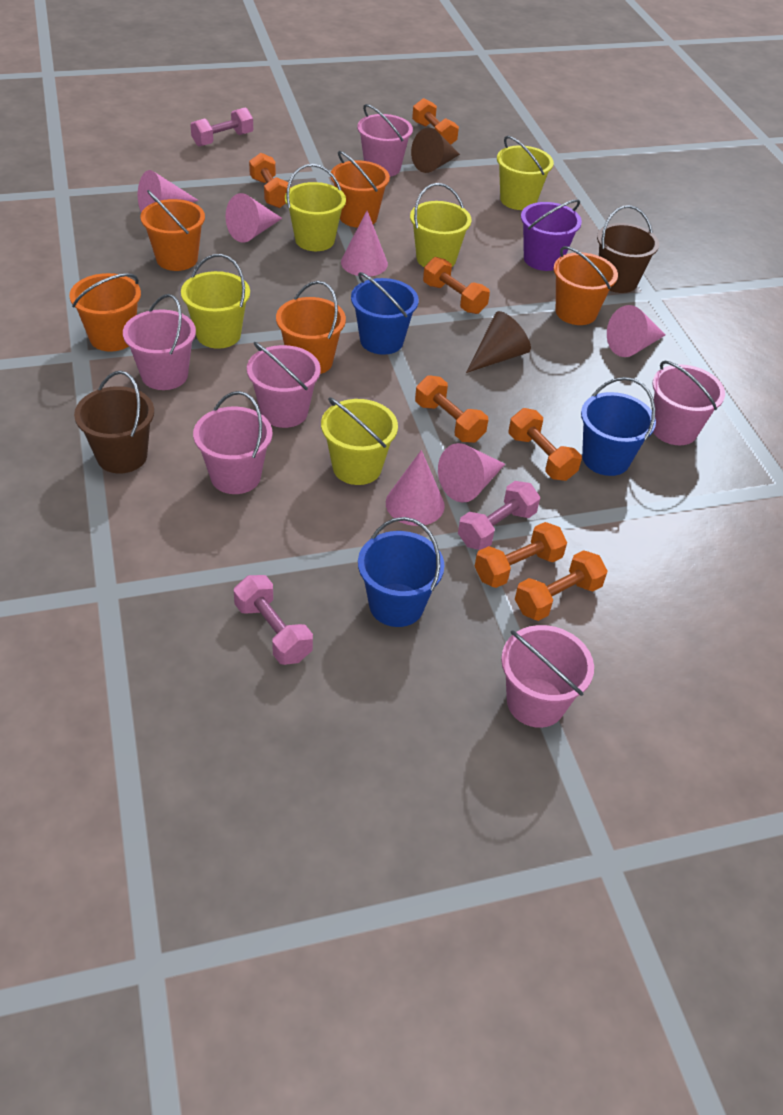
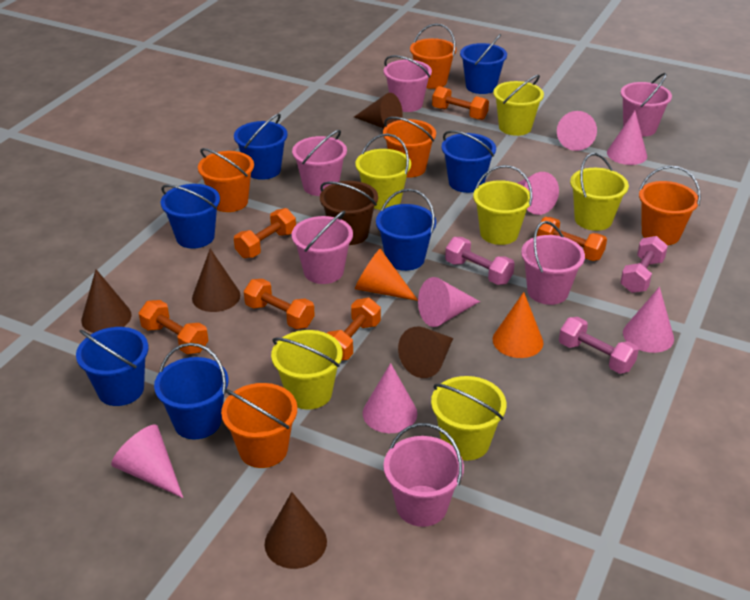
blue bucket: 3 -> 7
brown bucket: 2 -> 1
brown cone: 2 -> 5
orange cone: 0 -> 2
orange dumbbell: 7 -> 6
pink cone: 6 -> 7
purple bucket: 1 -> 0
yellow bucket: 5 -> 6

